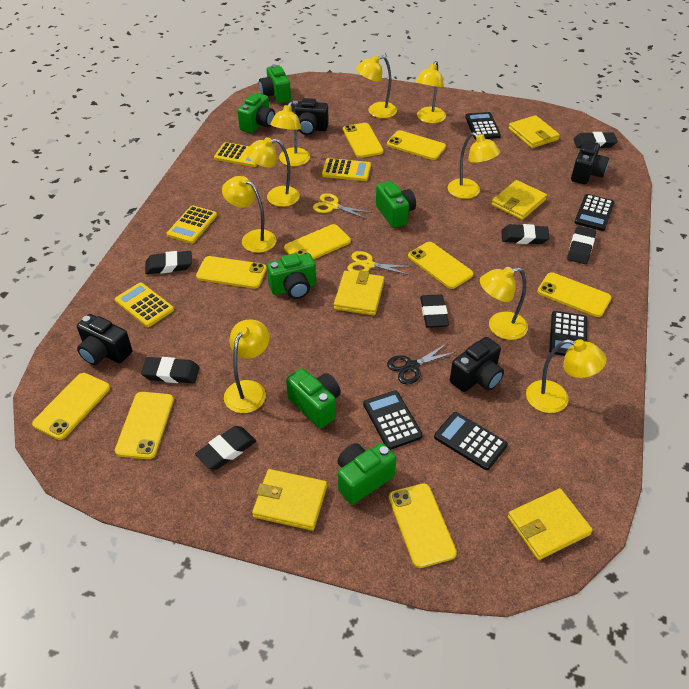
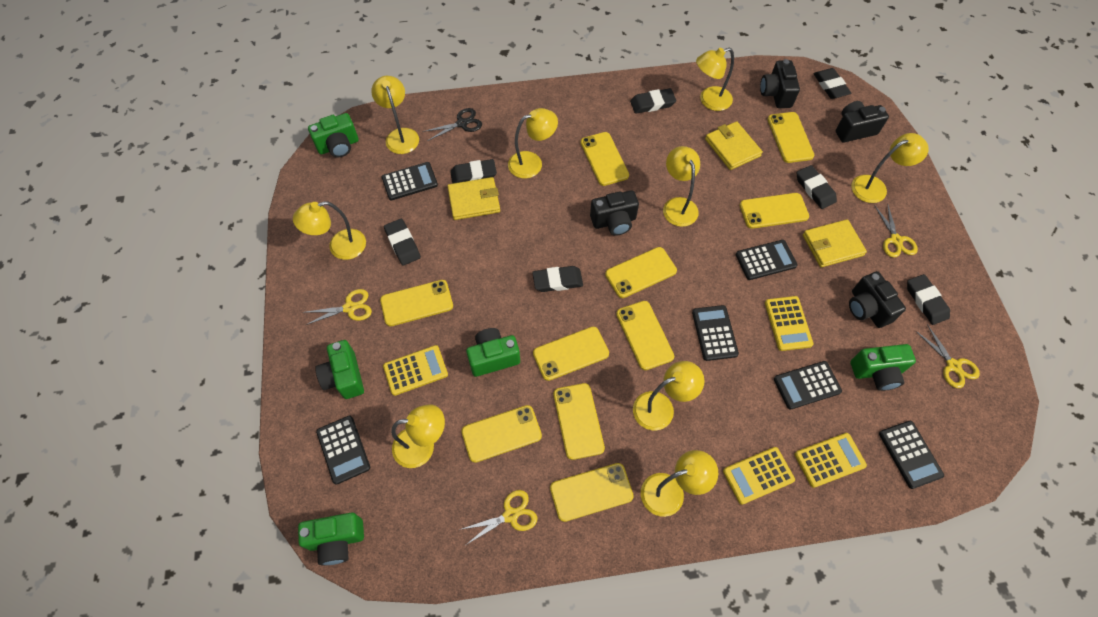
black calculator: 5 -> 6
green camera: 6 -> 5
yellow phone: 9 -> 10
yellow scissors: 2 -> 4
yellow wallet: 5 -> 3

